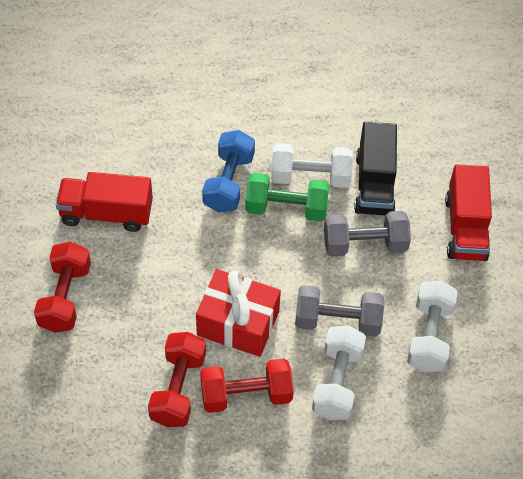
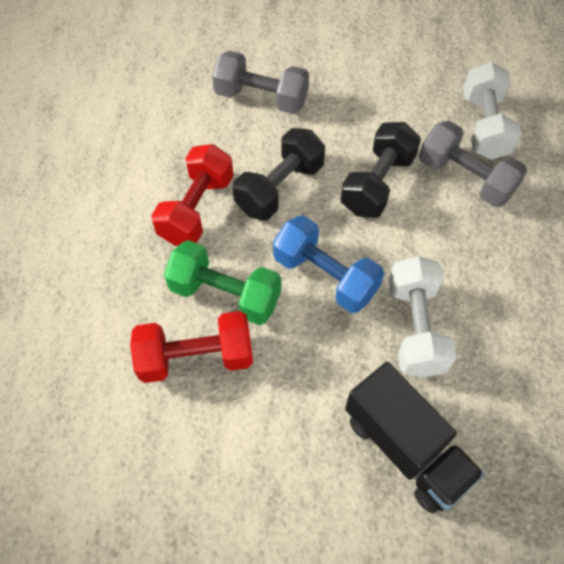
black dumbbell: 0 -> 2
red dumbbell: 3 -> 2
red gift: 1 -> 0
red truck: 2 -> 0
white dumbbell: 3 -> 2

